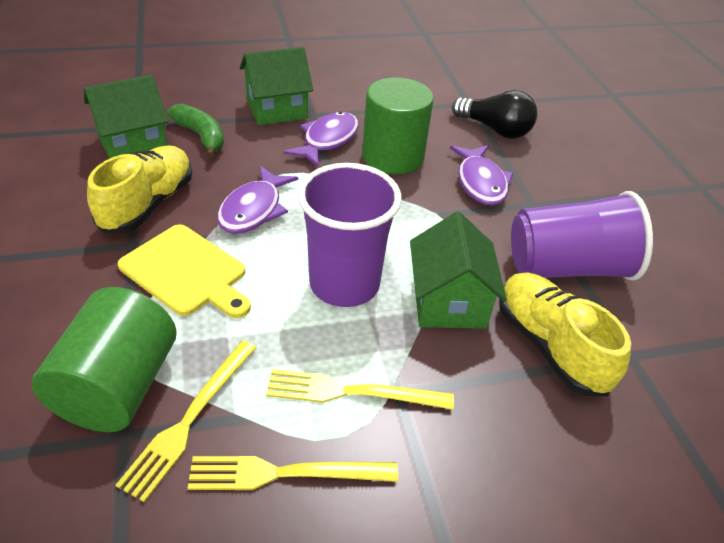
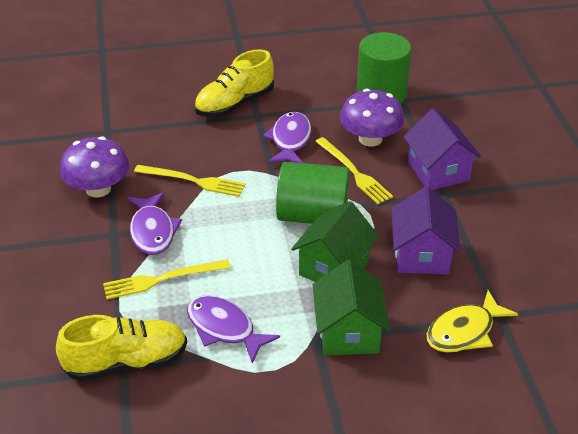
black light bulb: 1 -> 0
green banana: 1 -> 0
green house: 3 -> 2
purple cup: 2 -> 0
purple house: 0 -> 2
purple mushroom: 0 -> 2
yellow cutting board: 1 -> 0
yellow fish: 0 -> 1

